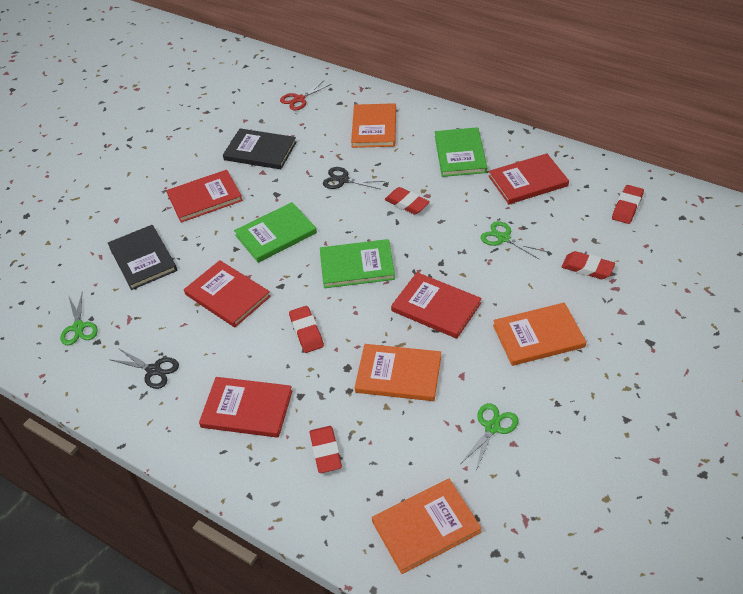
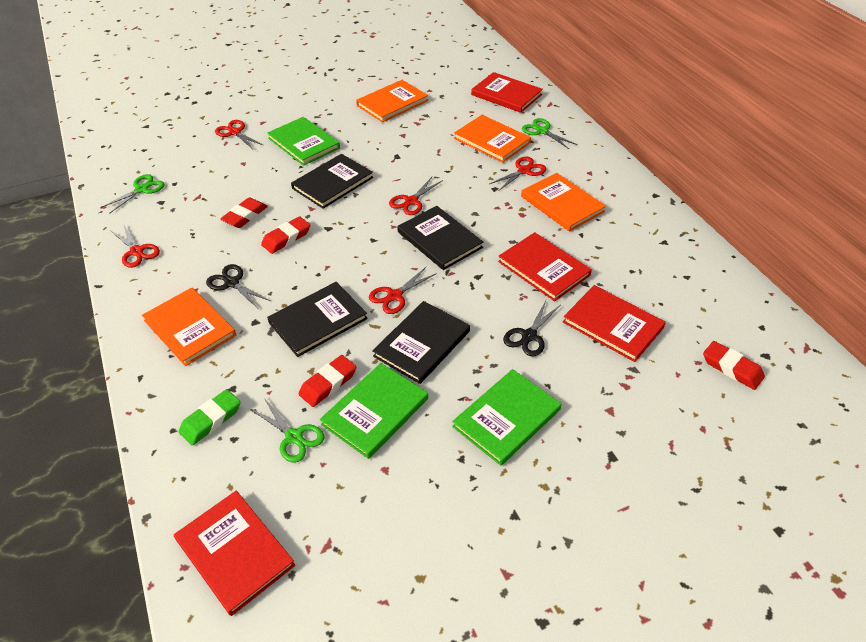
black book: 2 -> 4
green eraser: 0 -> 1
red book: 5 -> 4
red eraser: 5 -> 4
red scissors: 1 -> 5

